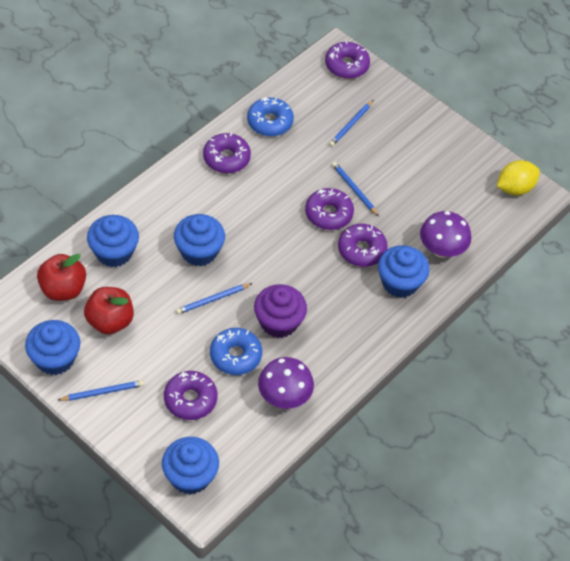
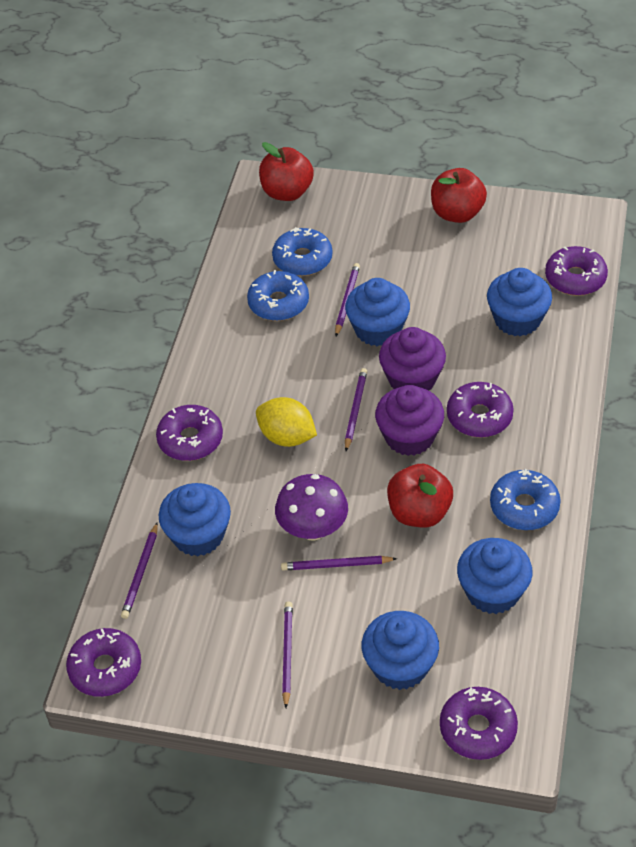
blue donut: 2 -> 3
blue pencil: 4 -> 0
purple cupcake: 1 -> 2
purple mushroom: 2 -> 1
purple pencil: 0 -> 5
red apple: 2 -> 3

